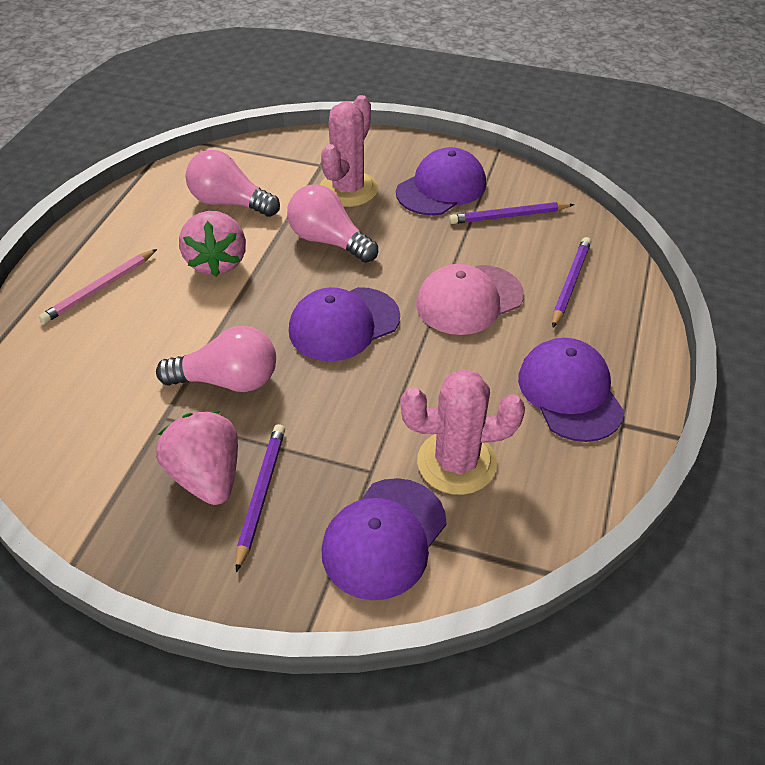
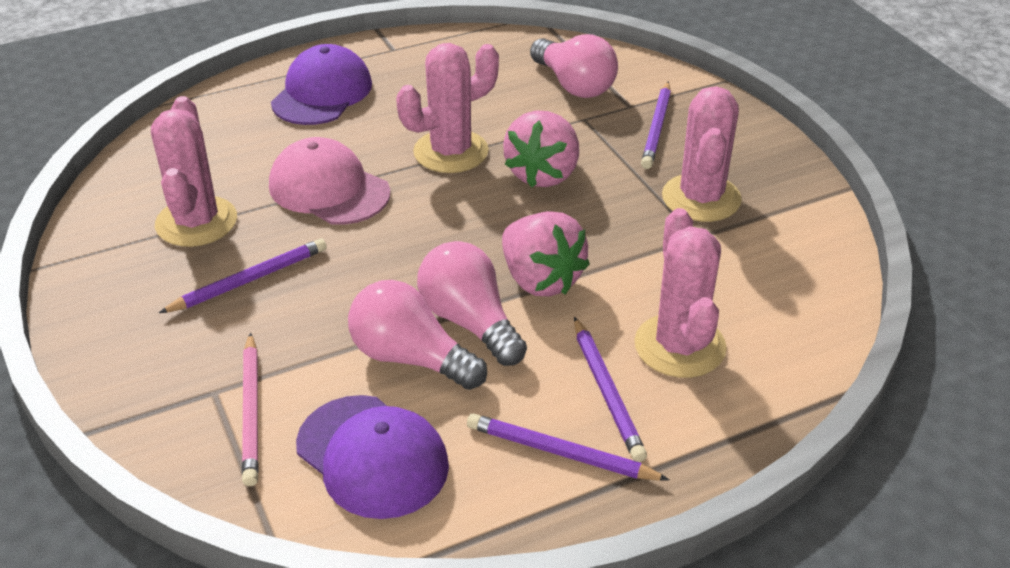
pink cactus: 2 -> 4
purple cap: 4 -> 2
purple pencil: 3 -> 4

